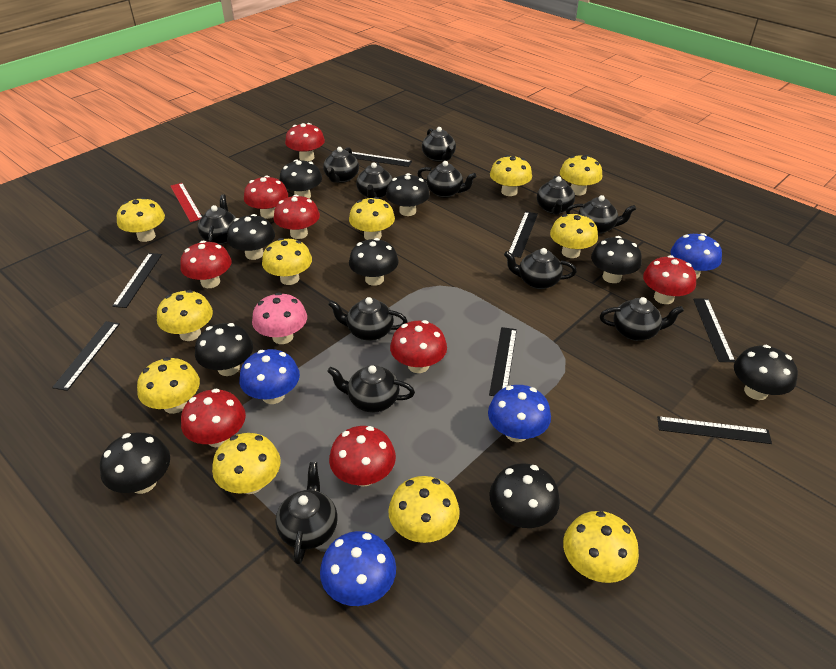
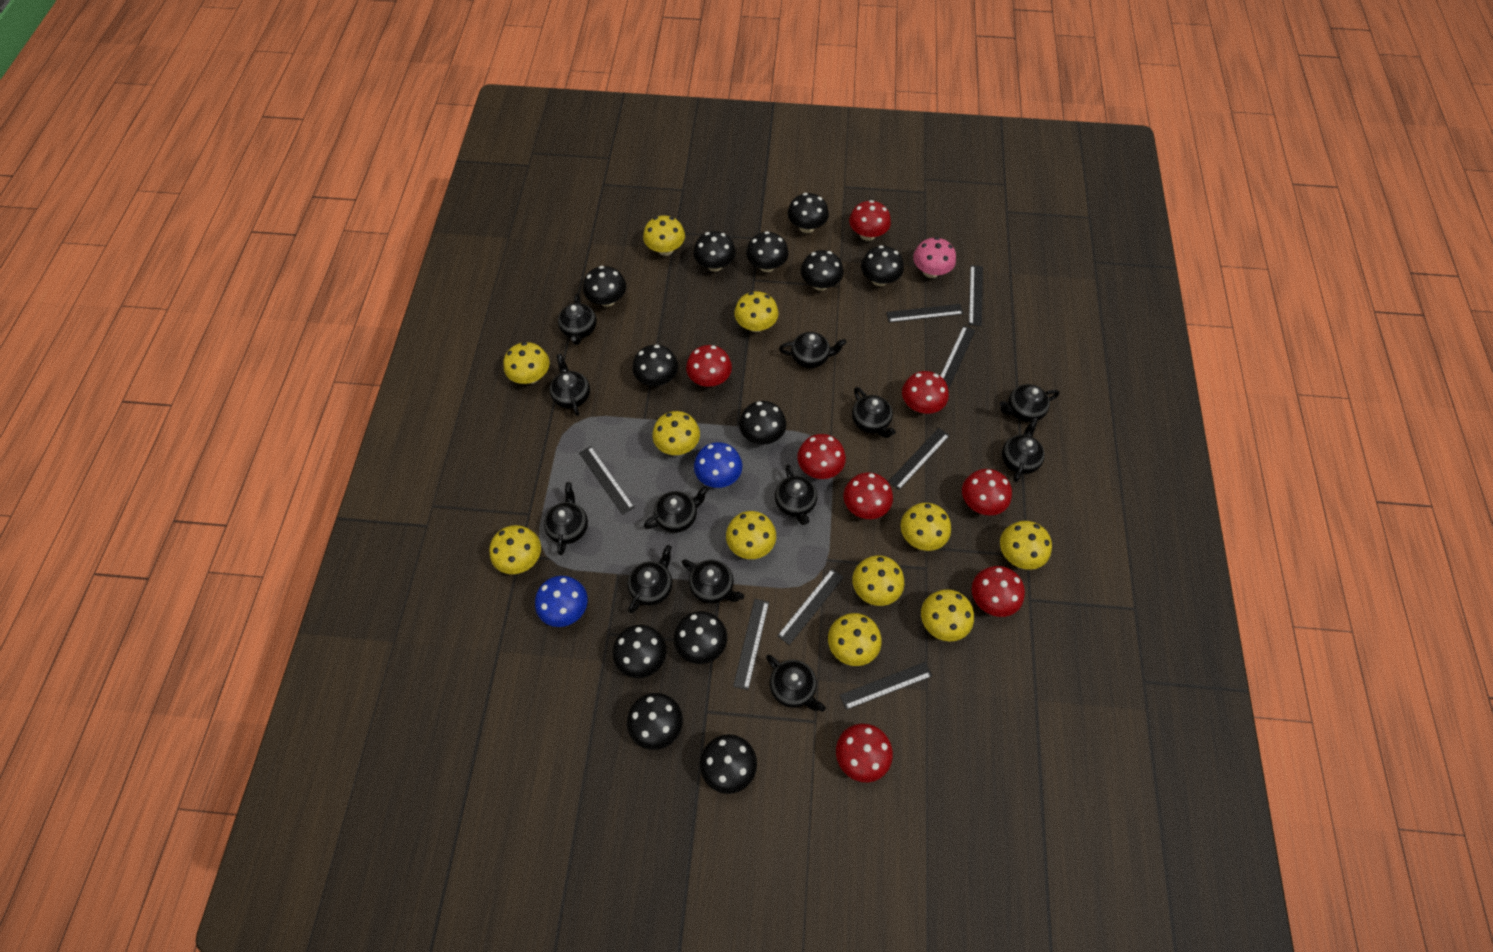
black mushroom: 9 -> 12
black ruler: 7 -> 8
blue mushroom: 4 -> 2
red ruler: 1 -> 0

